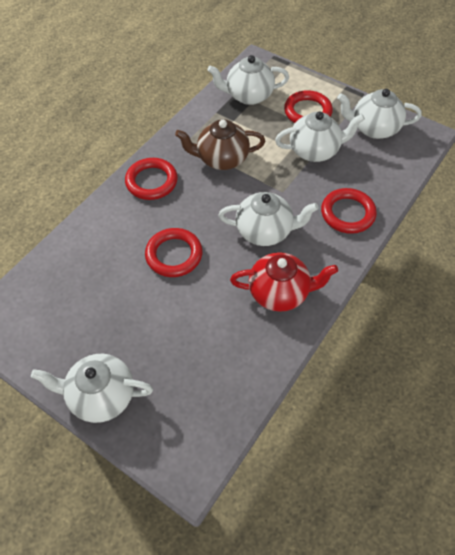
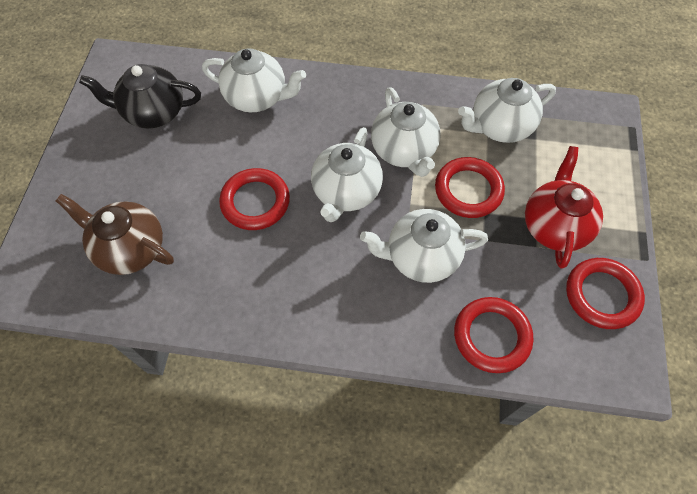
black teapot: 0 -> 1

